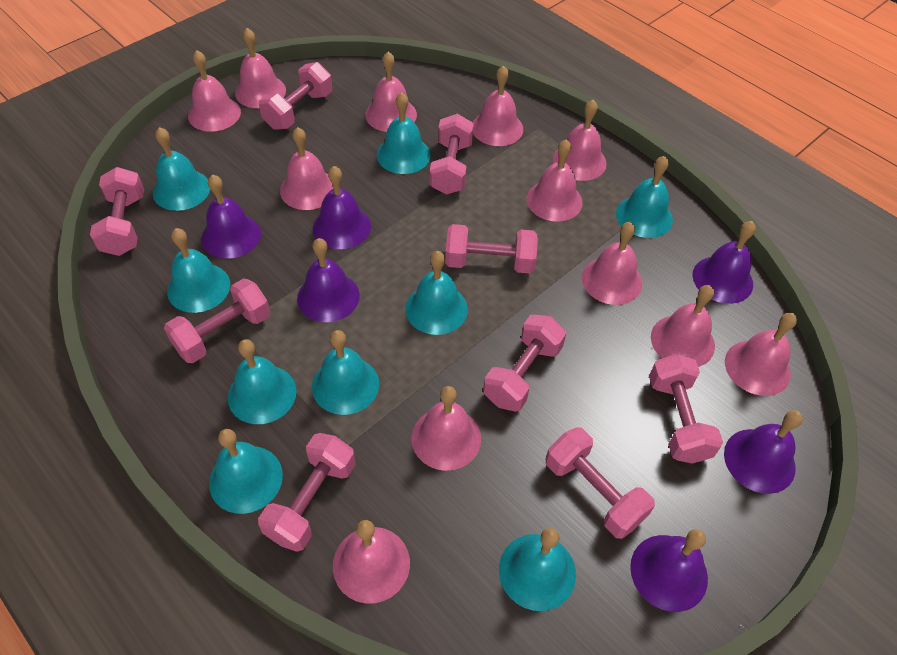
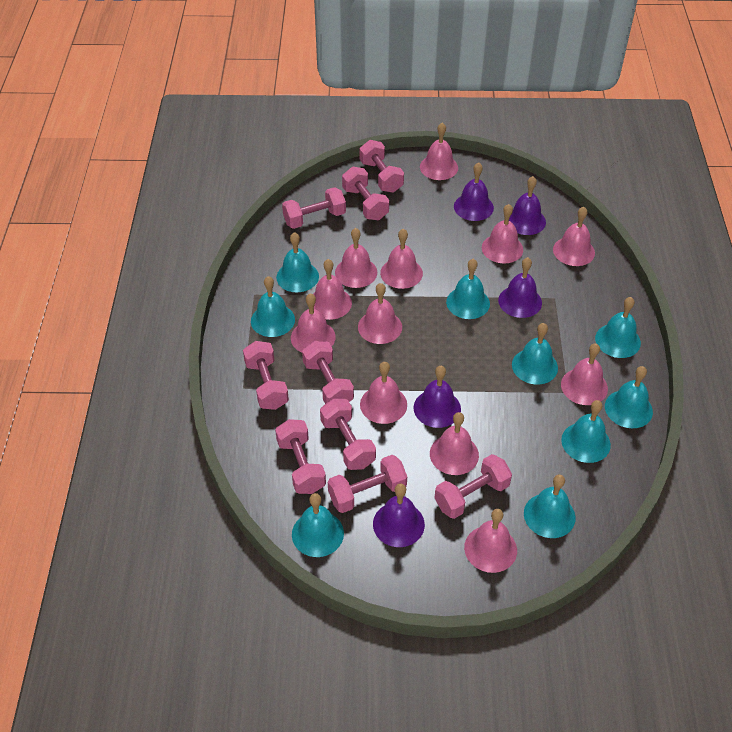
purple bell: 6 -> 5

